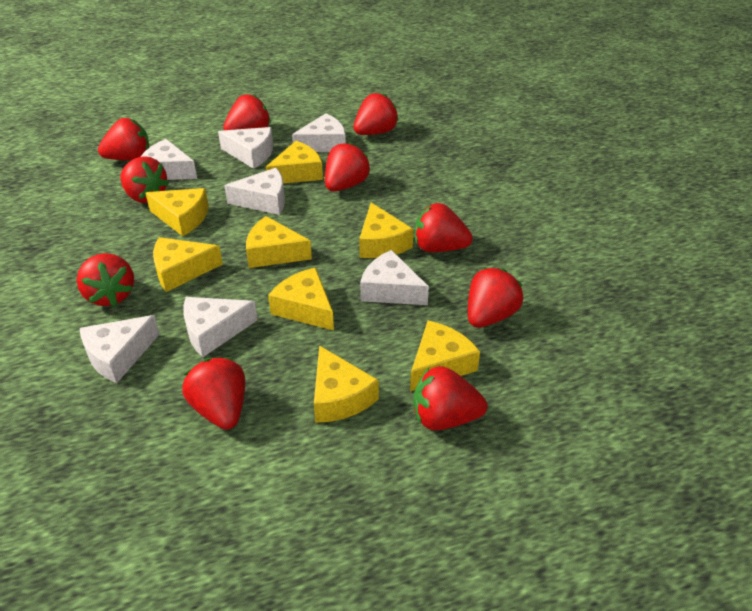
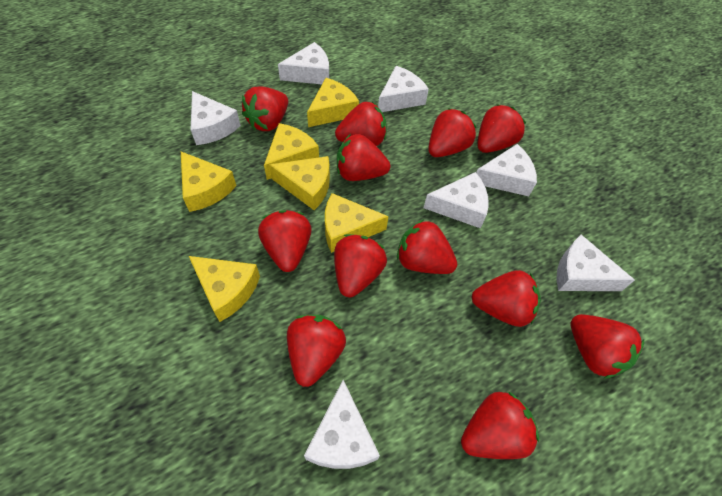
red strawberry: 10 -> 12
yellow cheese: 8 -> 6

